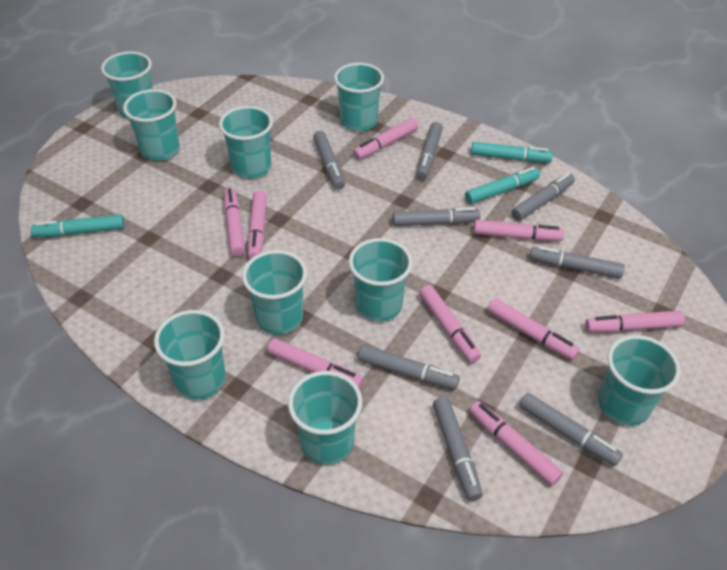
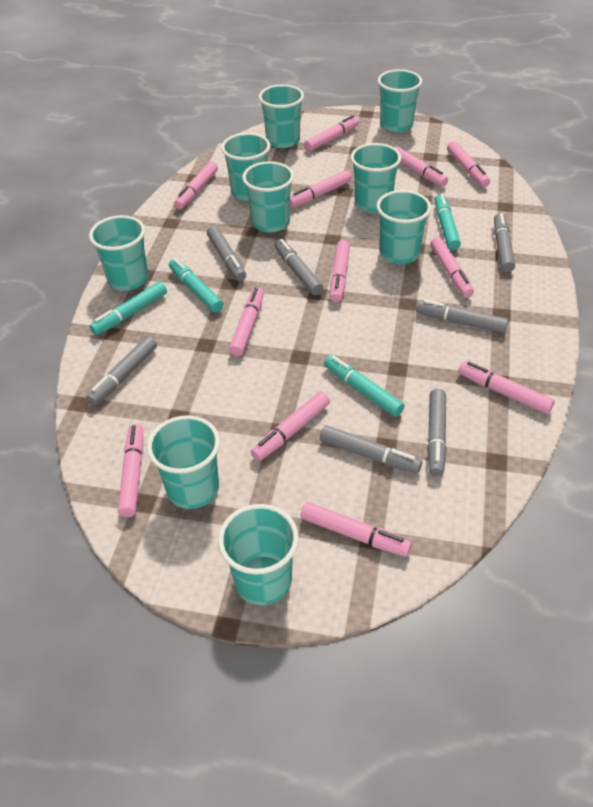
grey marker: 8 -> 7
pink marker: 9 -> 12
turquoise marker: 3 -> 4

